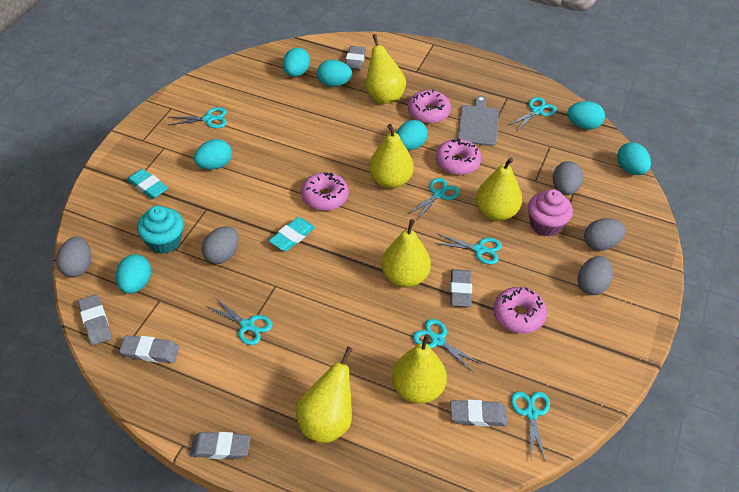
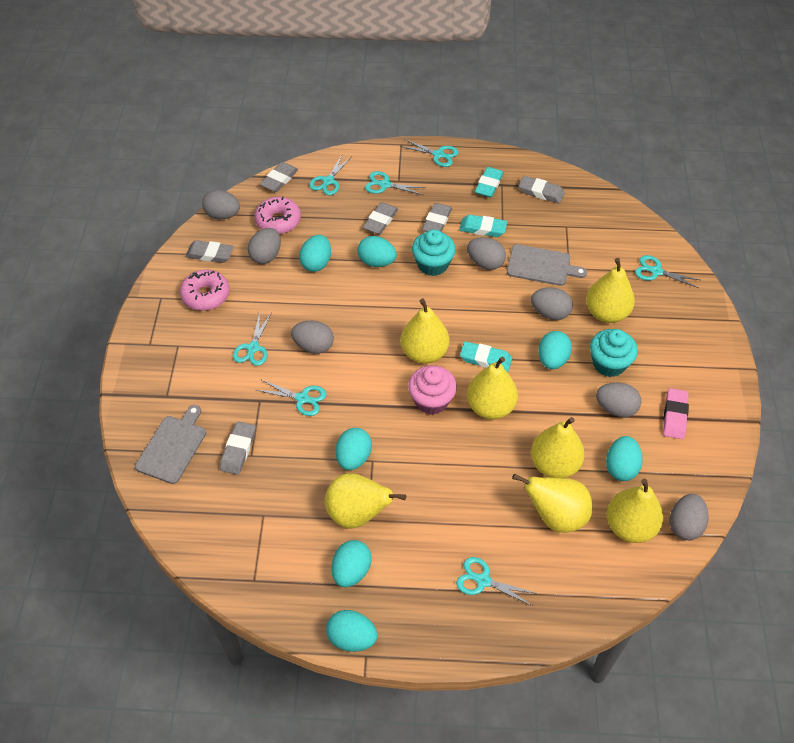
grey cutting board: 1 -> 2
grey egg: 5 -> 7
pink donut: 4 -> 2
pink eraser: 0 -> 1
turquoise cupcake: 1 -> 2
turquoise eraser: 2 -> 3
yellow pear: 6 -> 7

